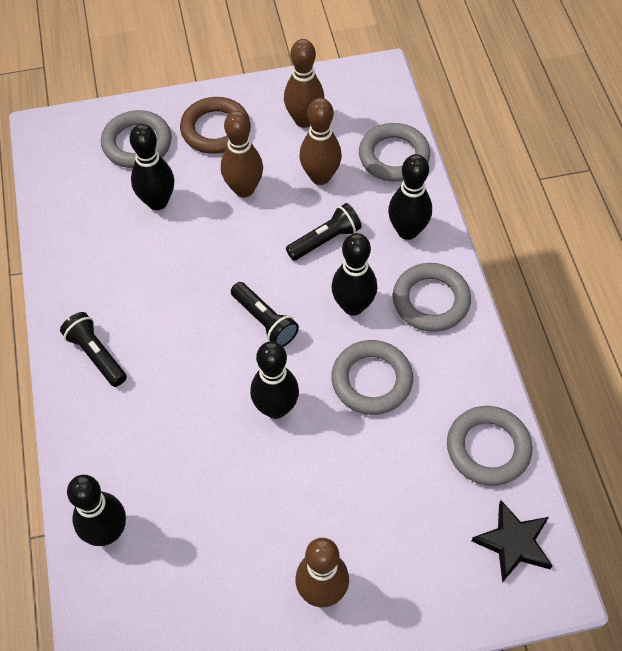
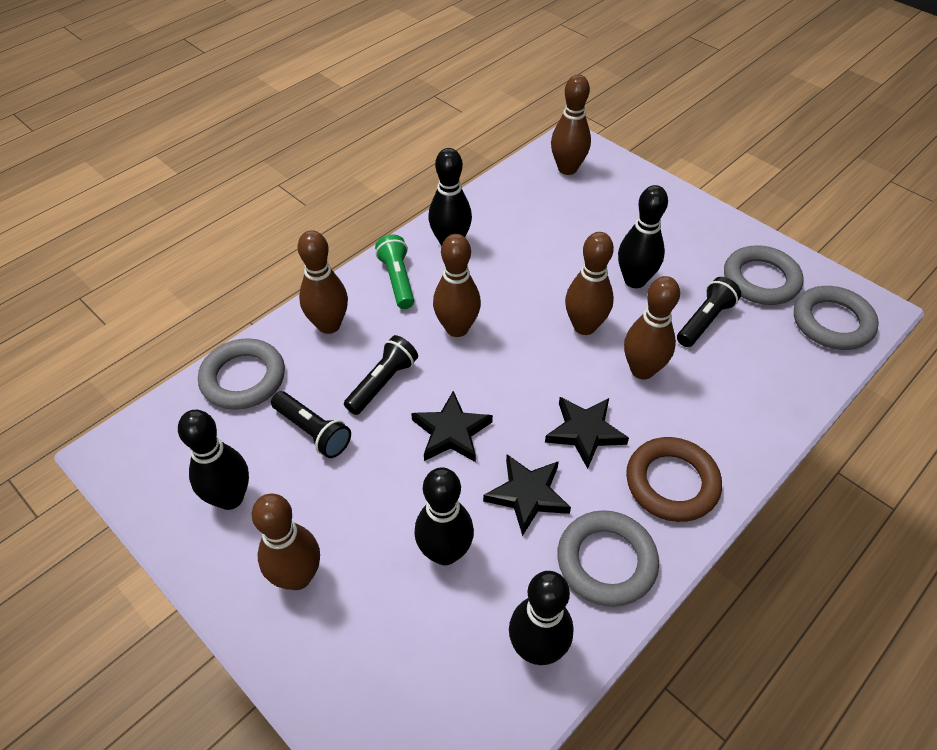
black star: 1 -> 3
brown bowling pin: 4 -> 6
green flashlight: 0 -> 1
grey ring: 5 -> 4

